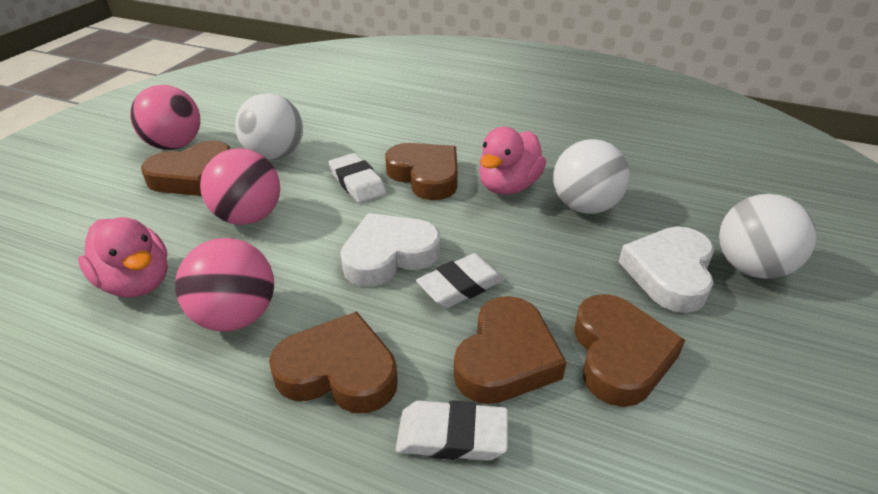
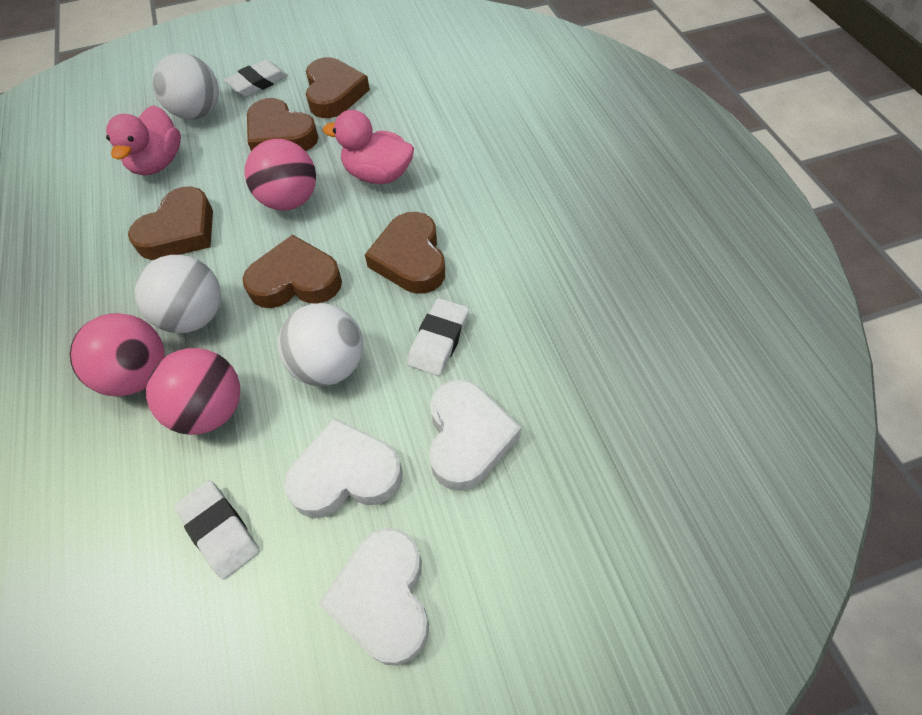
white heart: 2 -> 3

